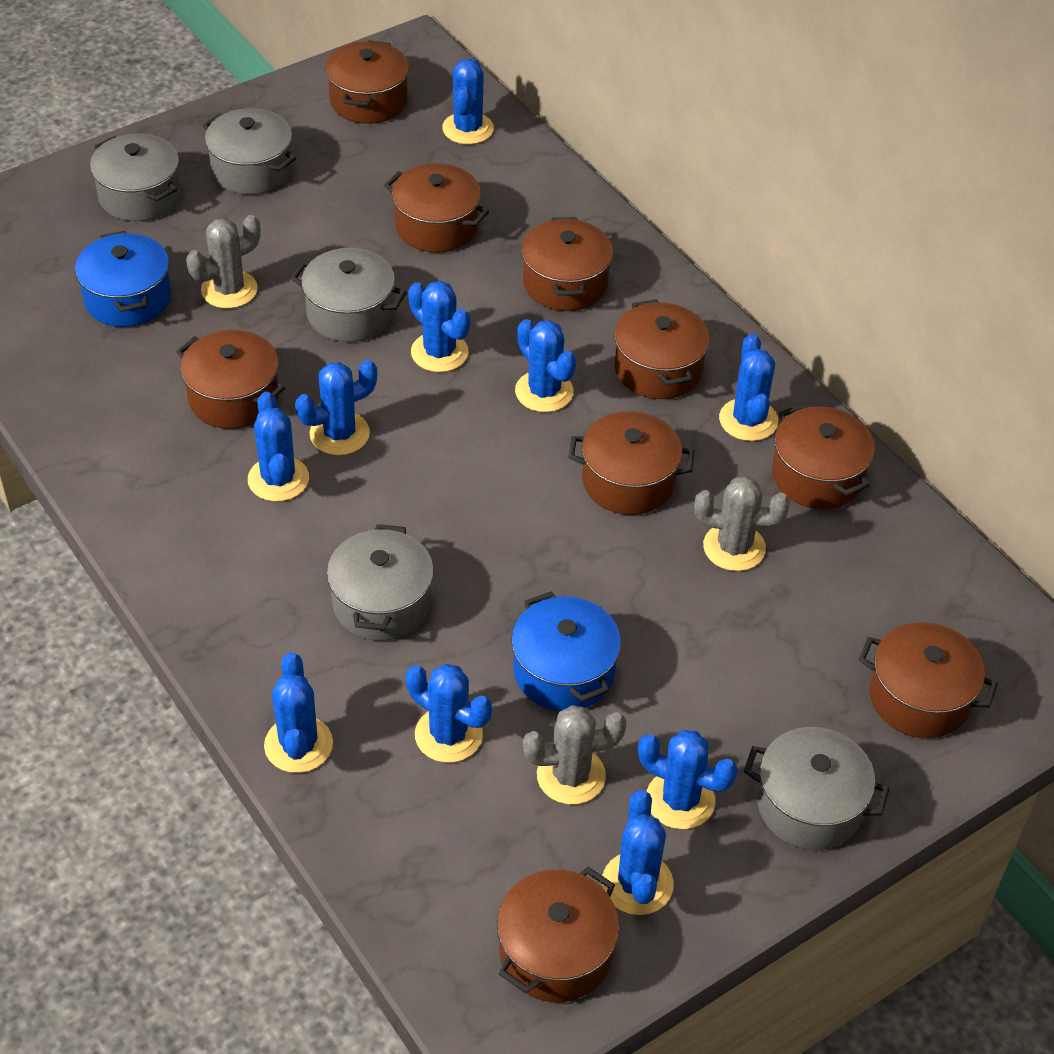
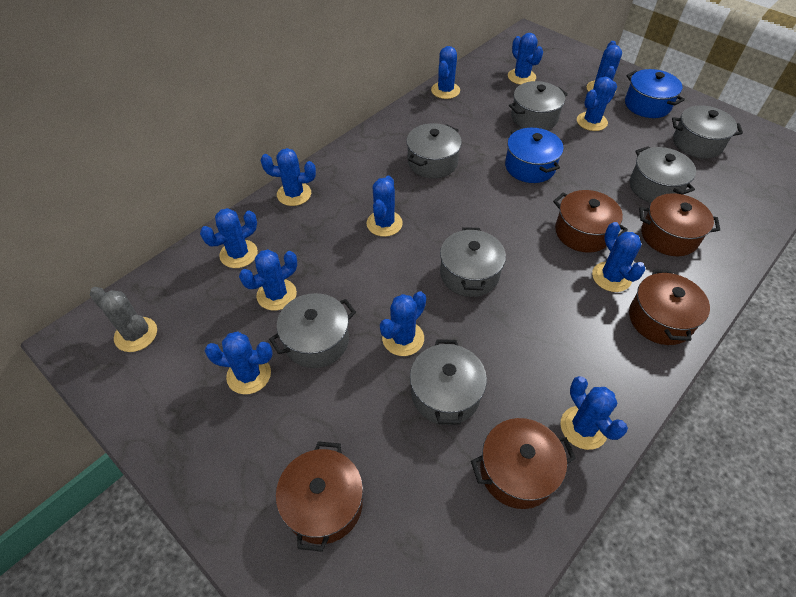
blue cactus: 10 -> 12
brown pot: 9 -> 5
grey cactus: 3 -> 1
grey pot: 5 -> 7

